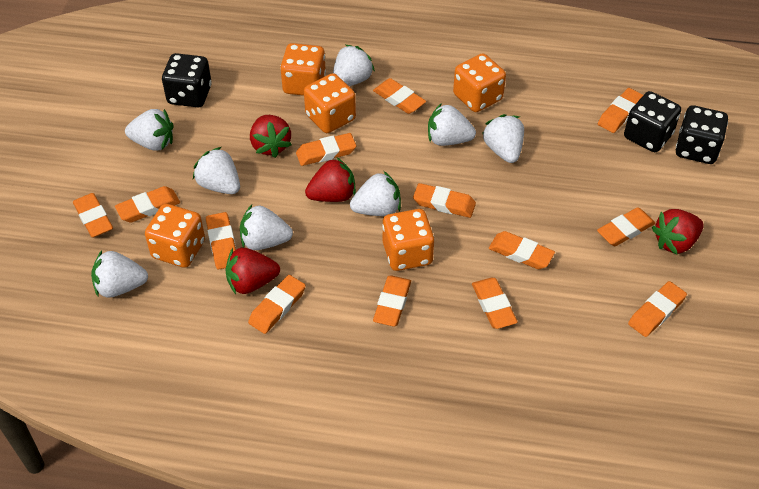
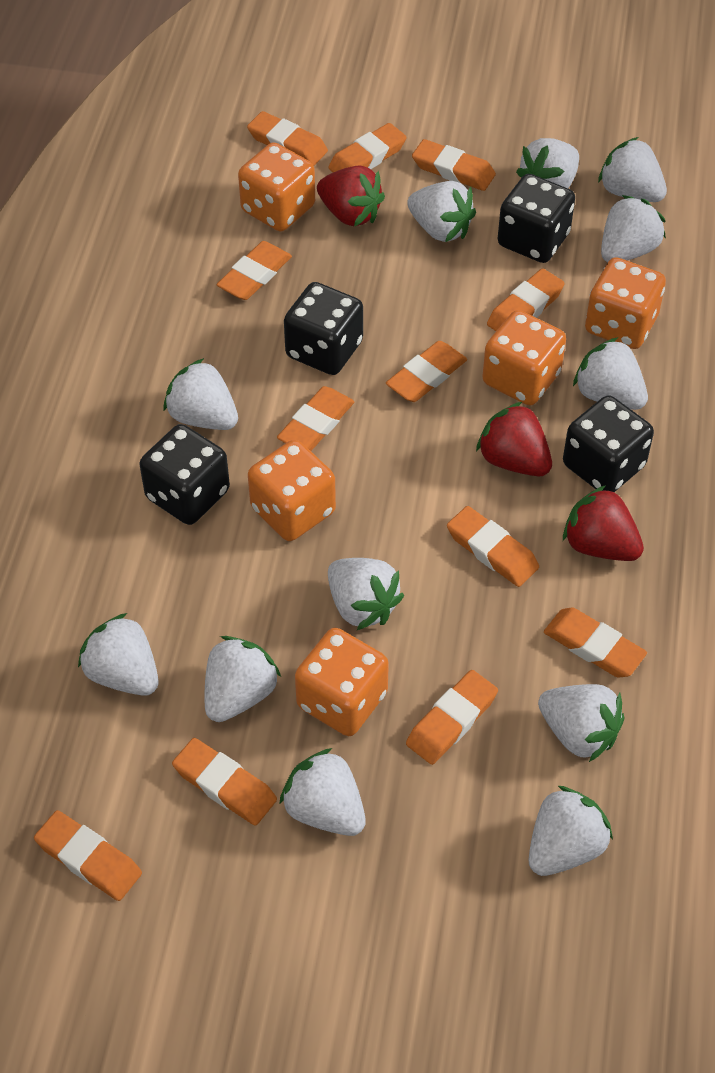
black dice: 3 -> 4
orange eraser: 13 -> 12
red strawberry: 4 -> 3
white strawberry: 8 -> 12

